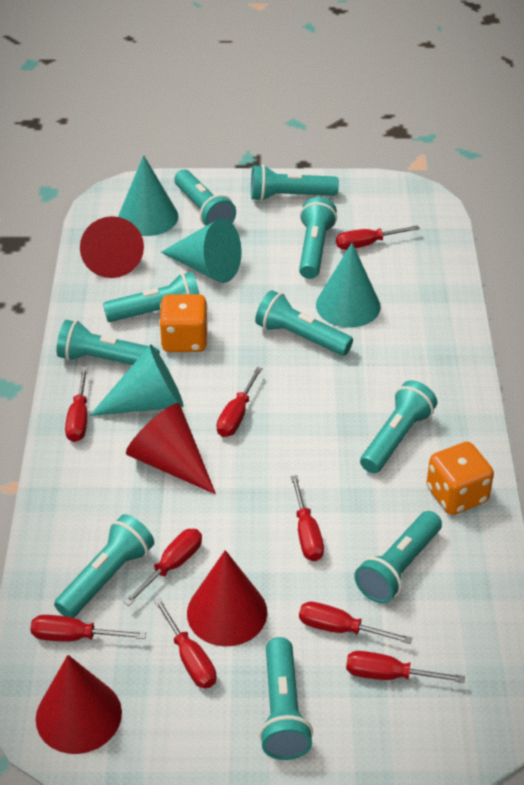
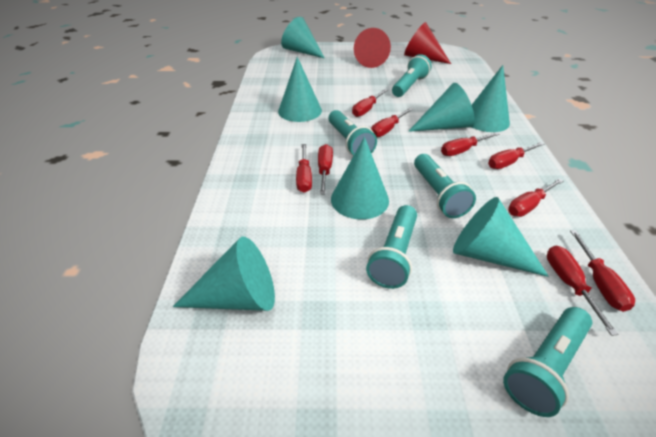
orange dice: 2 -> 0
red cone: 4 -> 2
turquoise cone: 4 -> 7
turquoise flashlight: 10 -> 5

